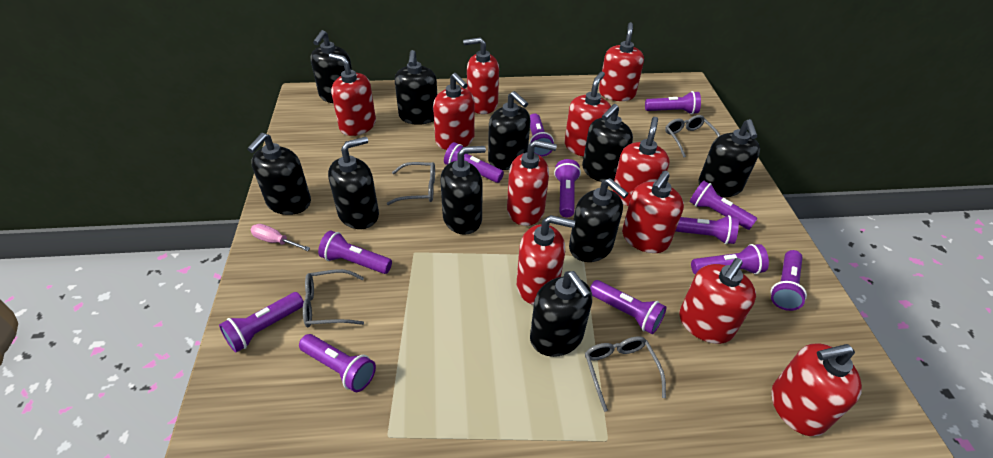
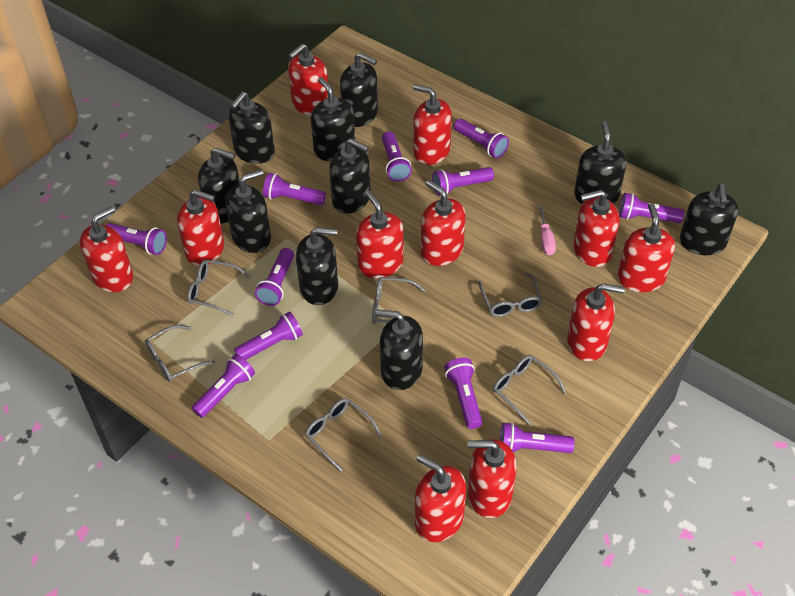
grey glasses: 4 -> 6
purple flashlight: 12 -> 11

